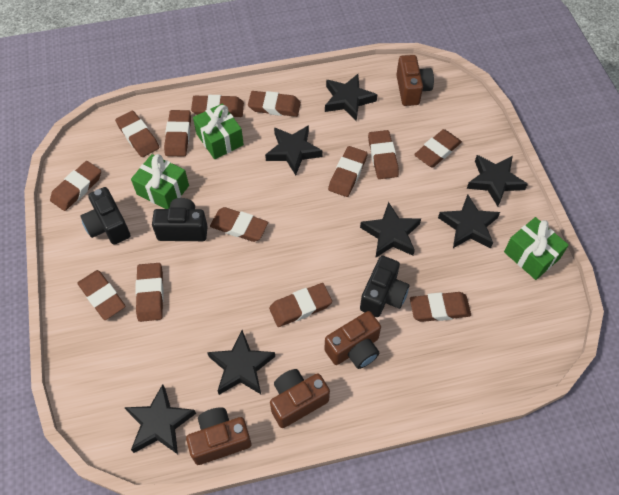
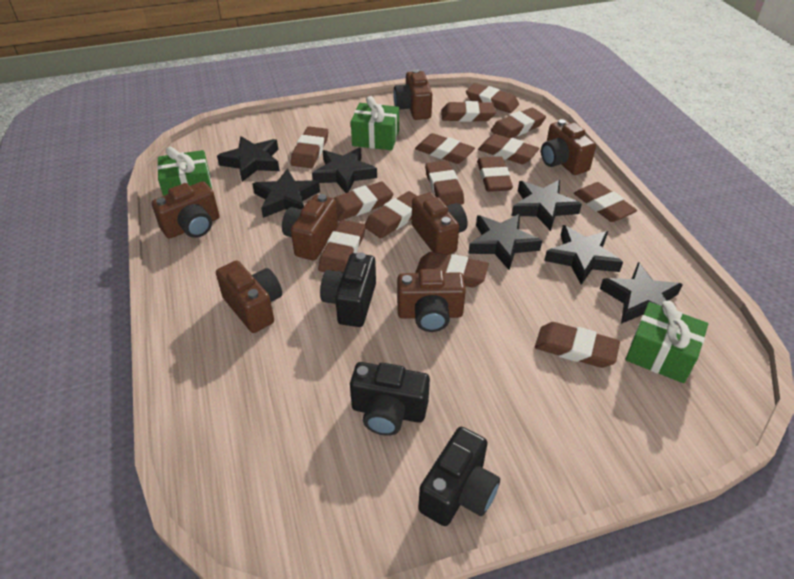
brown camera: 4 -> 7
brown eraser: 13 -> 14

